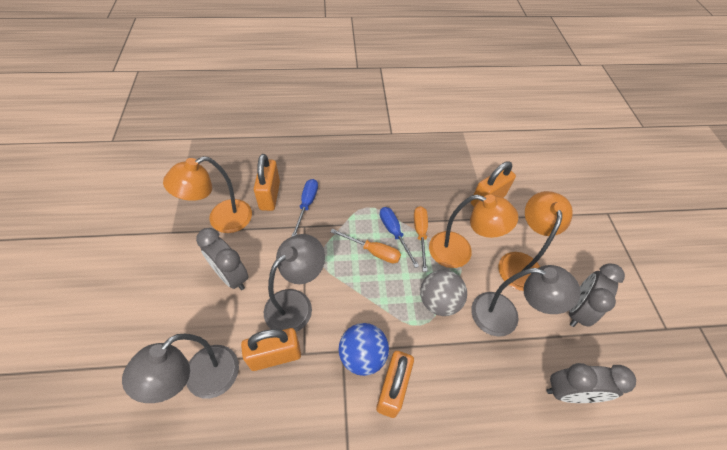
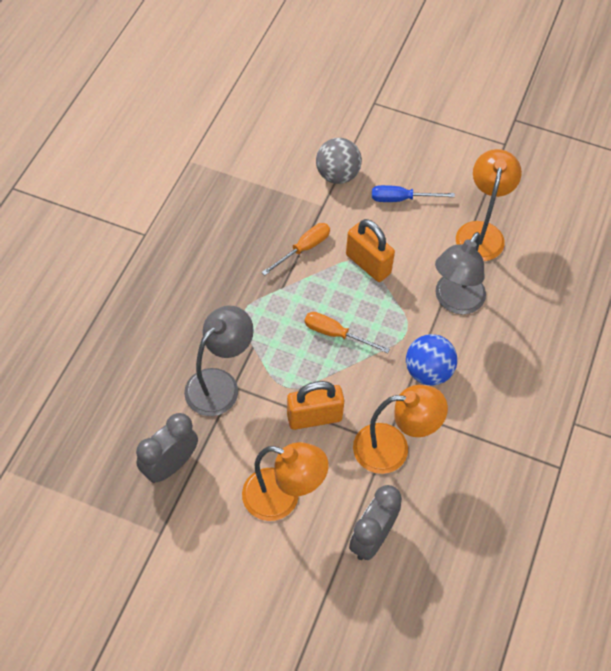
blue screwdriver: 2 -> 1
grey clock: 3 -> 2
grey lamp: 3 -> 2
orange padlock: 4 -> 2

